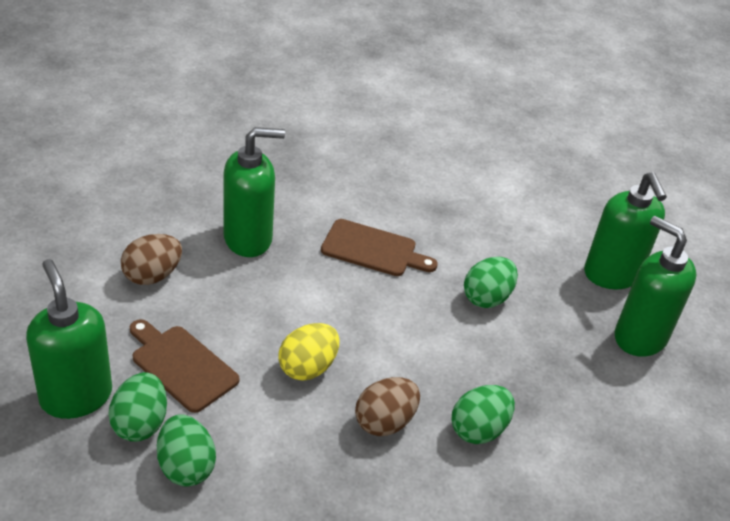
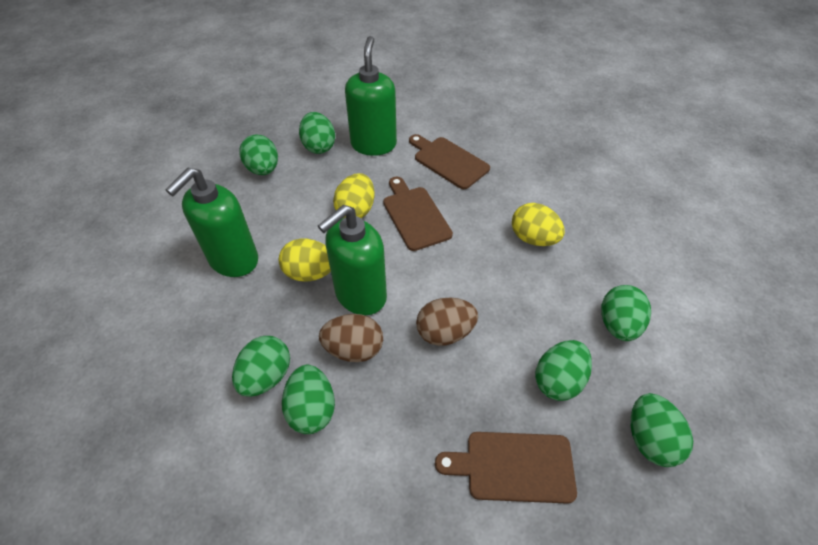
brown cutting board: 2 -> 3
green egg: 4 -> 7
green soap dispenser: 4 -> 3
yellow egg: 1 -> 3

